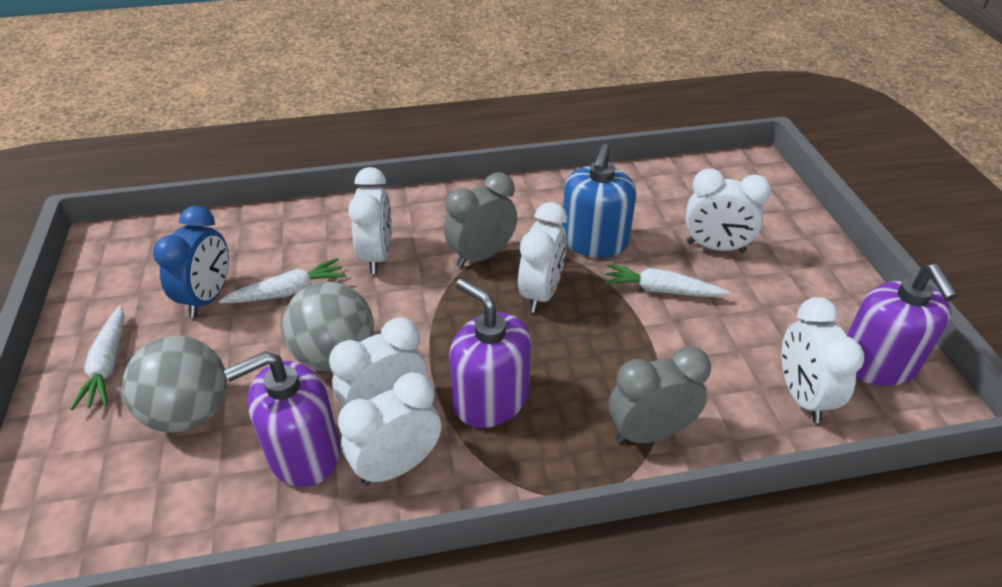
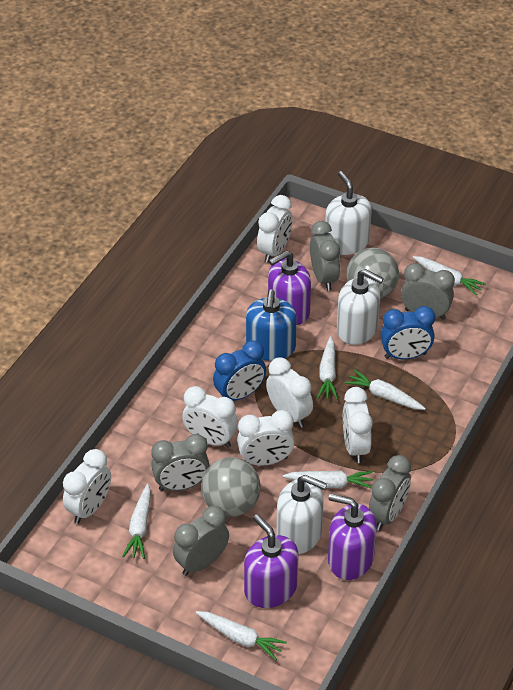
blue clock: 1 -> 2
grey clock: 2 -> 5
white carrot: 3 -> 6
white soap dispenser: 0 -> 3

